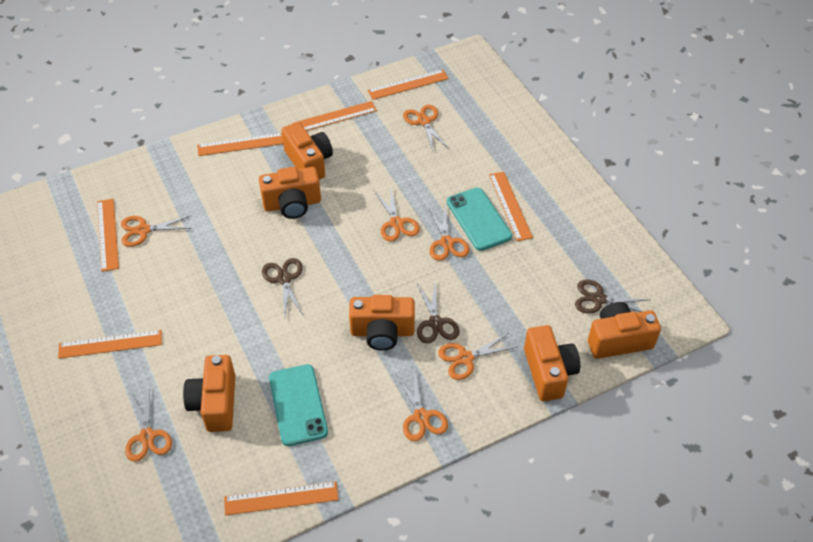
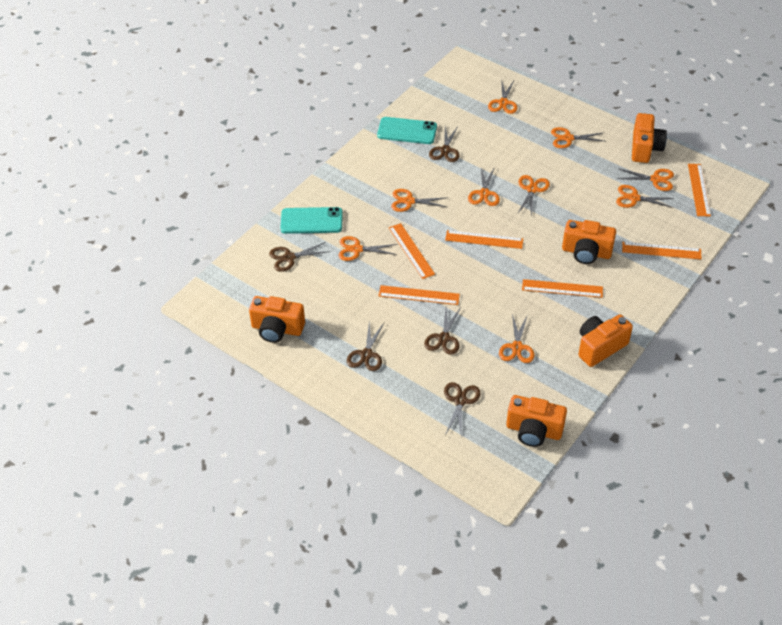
brown scissors: 3 -> 5
orange camera: 6 -> 5
orange ruler: 7 -> 6
orange scissors: 7 -> 9

